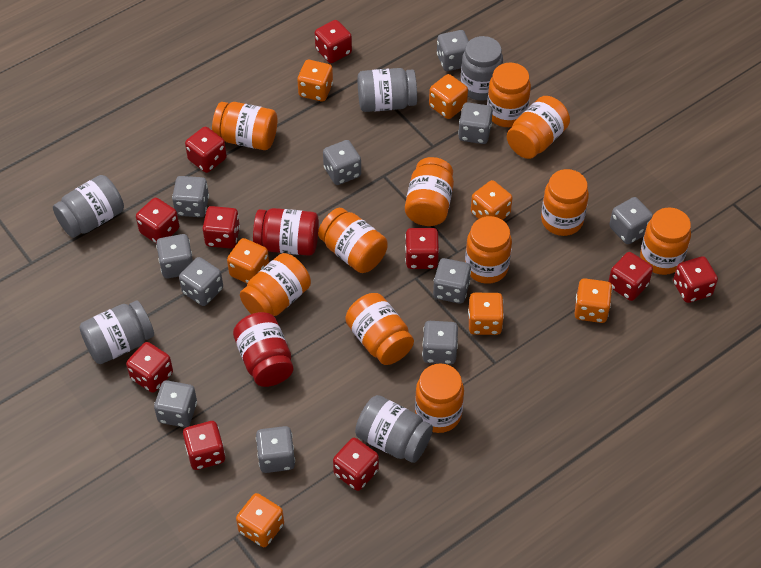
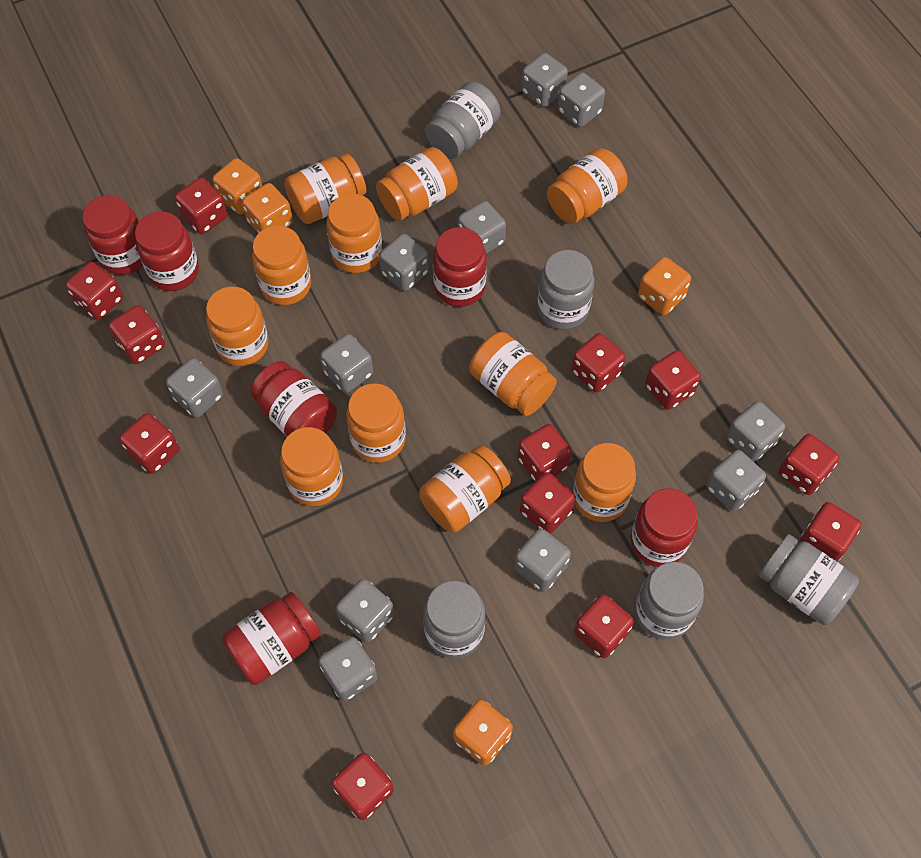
orange dice: 7 -> 4
red dice: 10 -> 12
red jar: 2 -> 6

